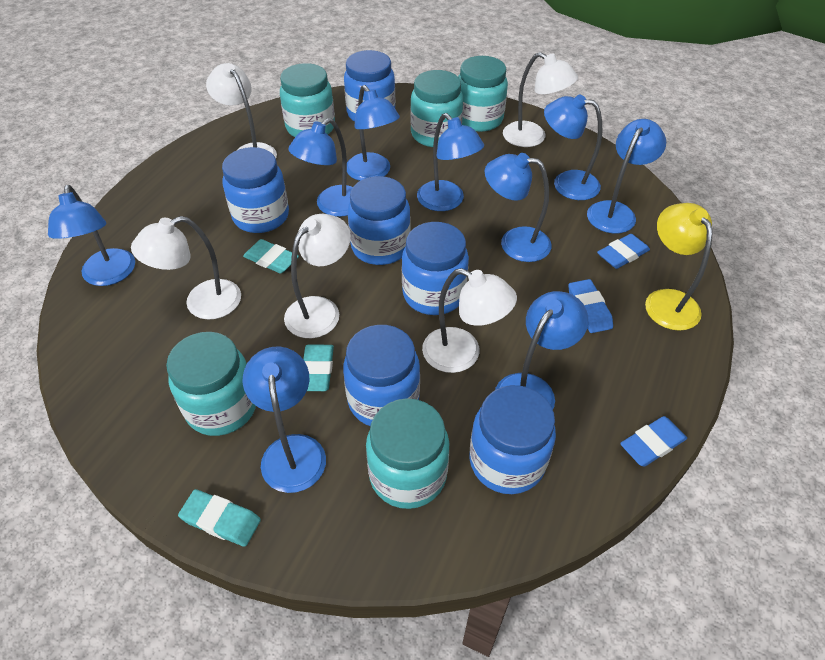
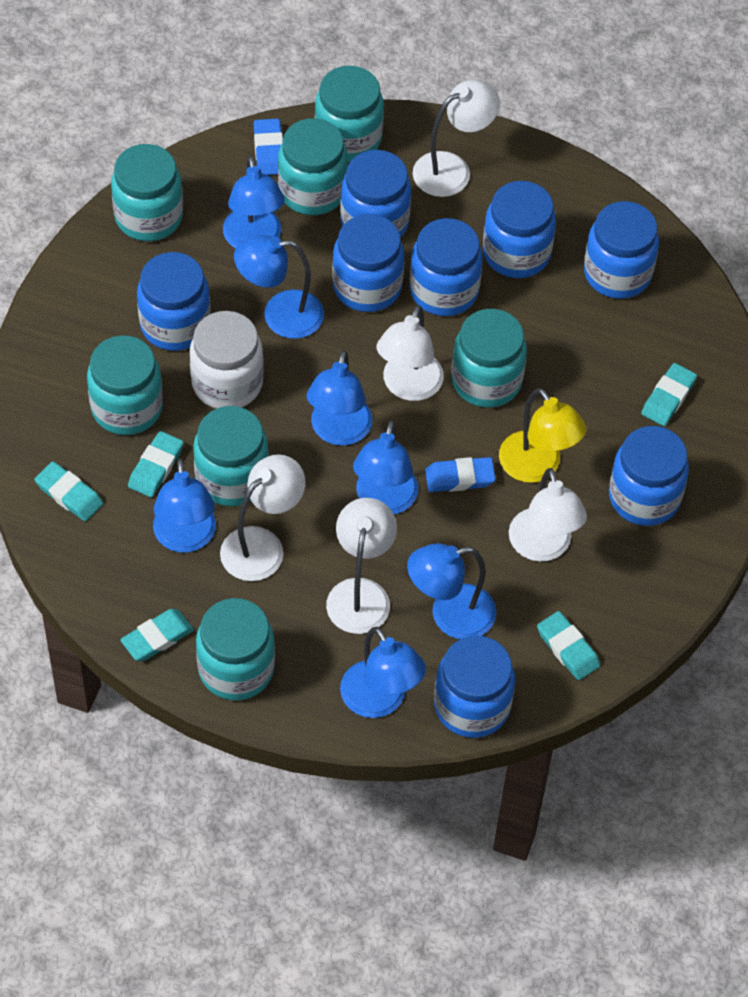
blue eraser: 3 -> 2
blue jar: 6 -> 8
blue lamp: 9 -> 7
turquoise eraser: 3 -> 5
turquoise jar: 5 -> 7
white jar: 0 -> 1

